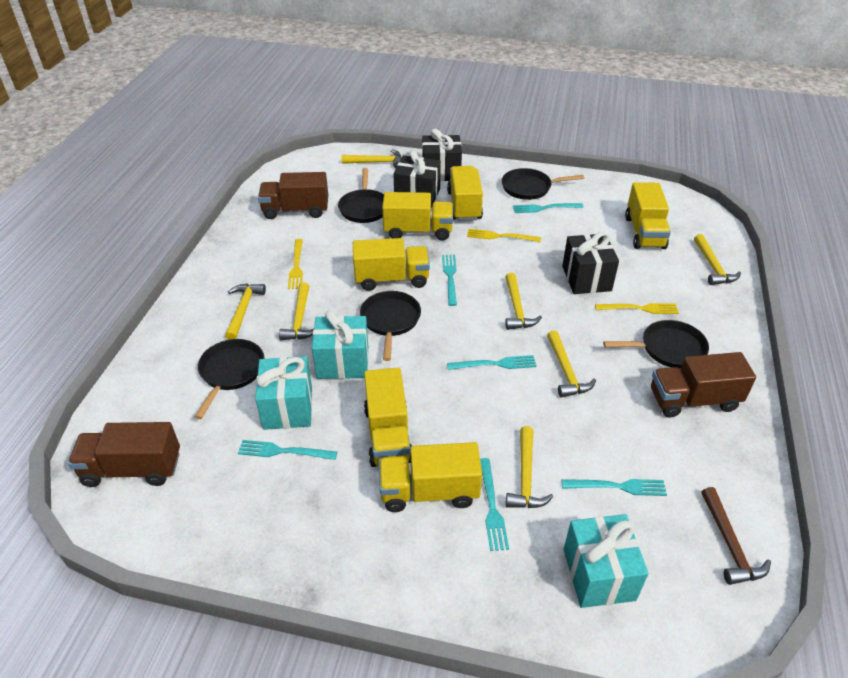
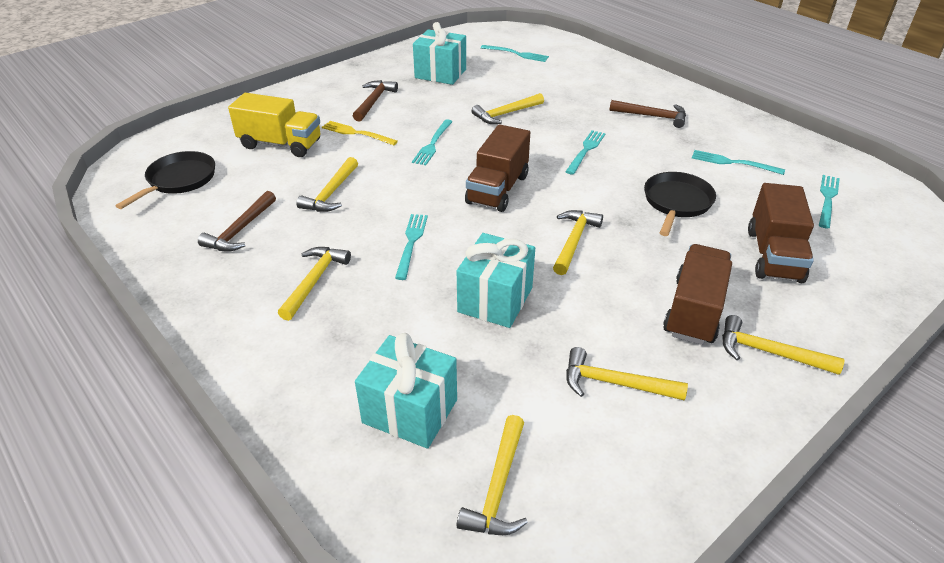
black gift: 3 -> 0
black pan: 5 -> 2
brown hammer: 1 -> 3
yellow fork: 3 -> 1
yellow truck: 6 -> 1

